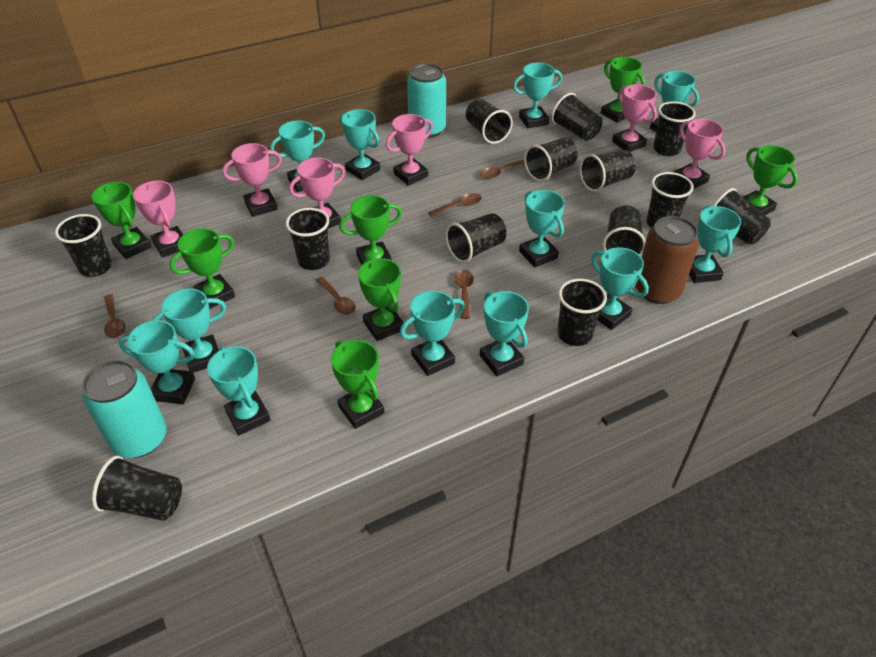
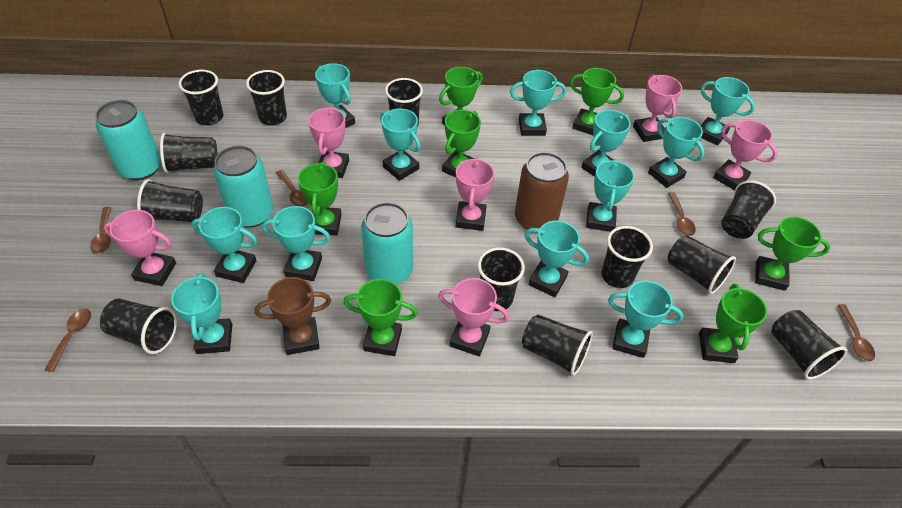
black cup: 13 -> 12
brown trophy: 0 -> 1
turquoise can: 2 -> 3

